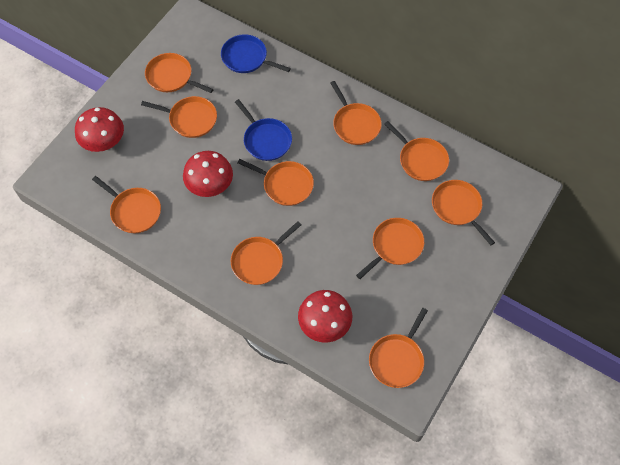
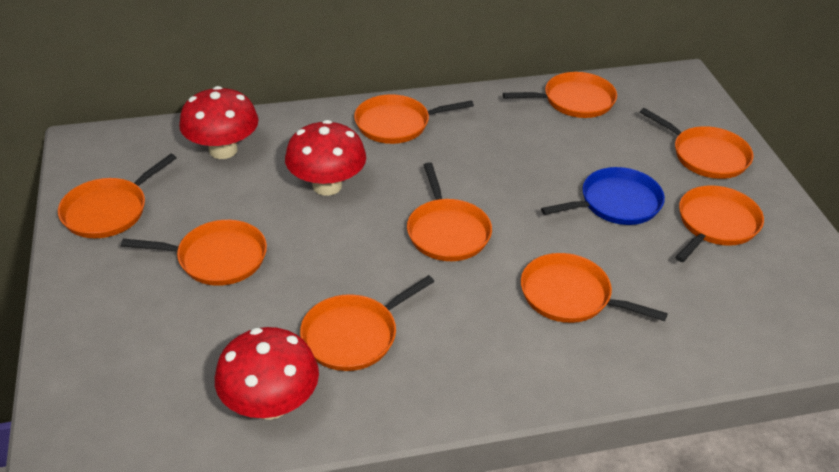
blue pan: 2 -> 1
orange pan: 10 -> 9

